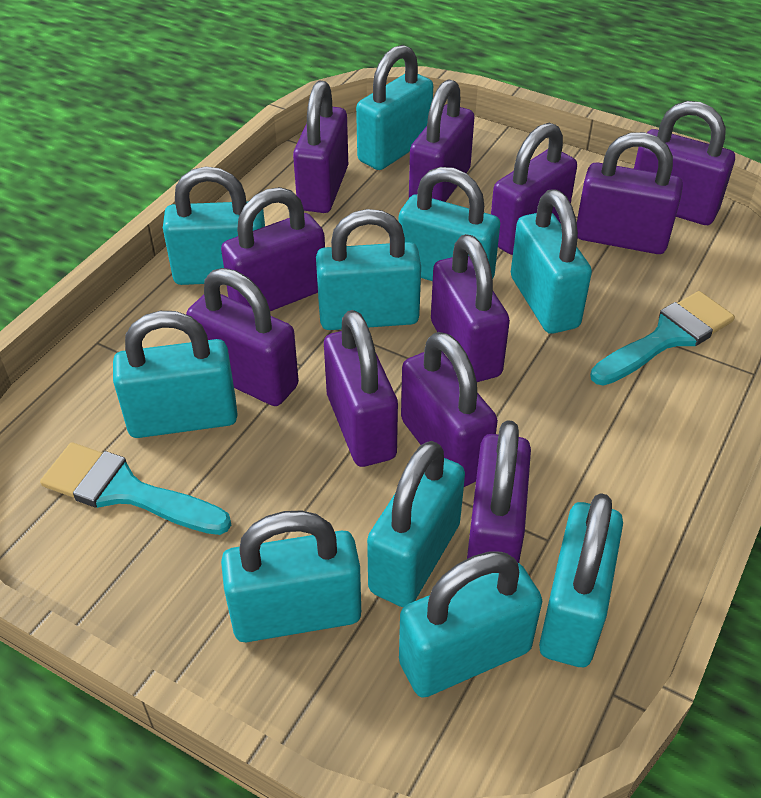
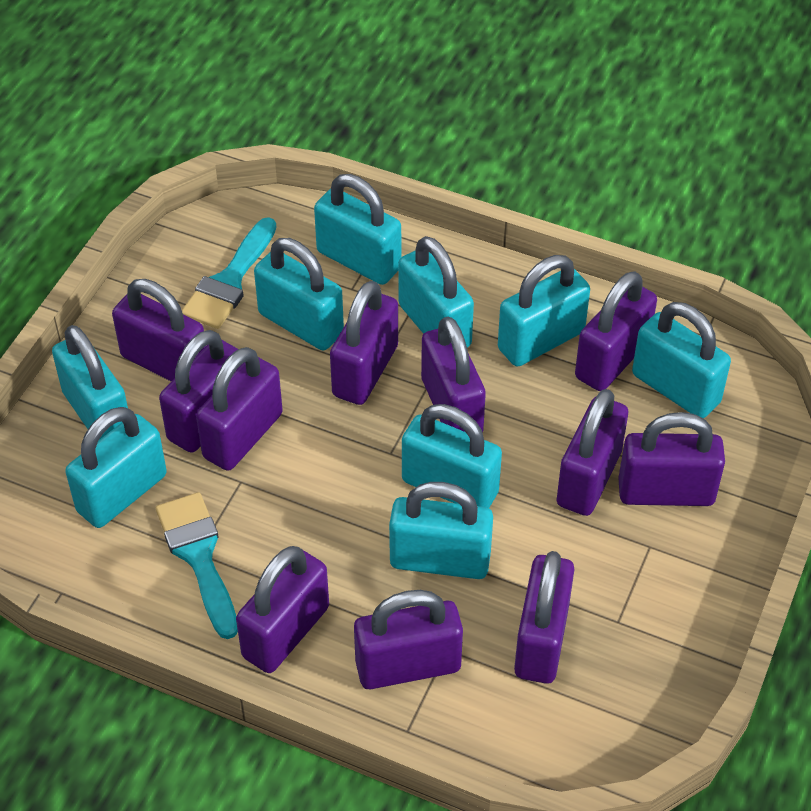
turquoise padlock: 10 -> 9

